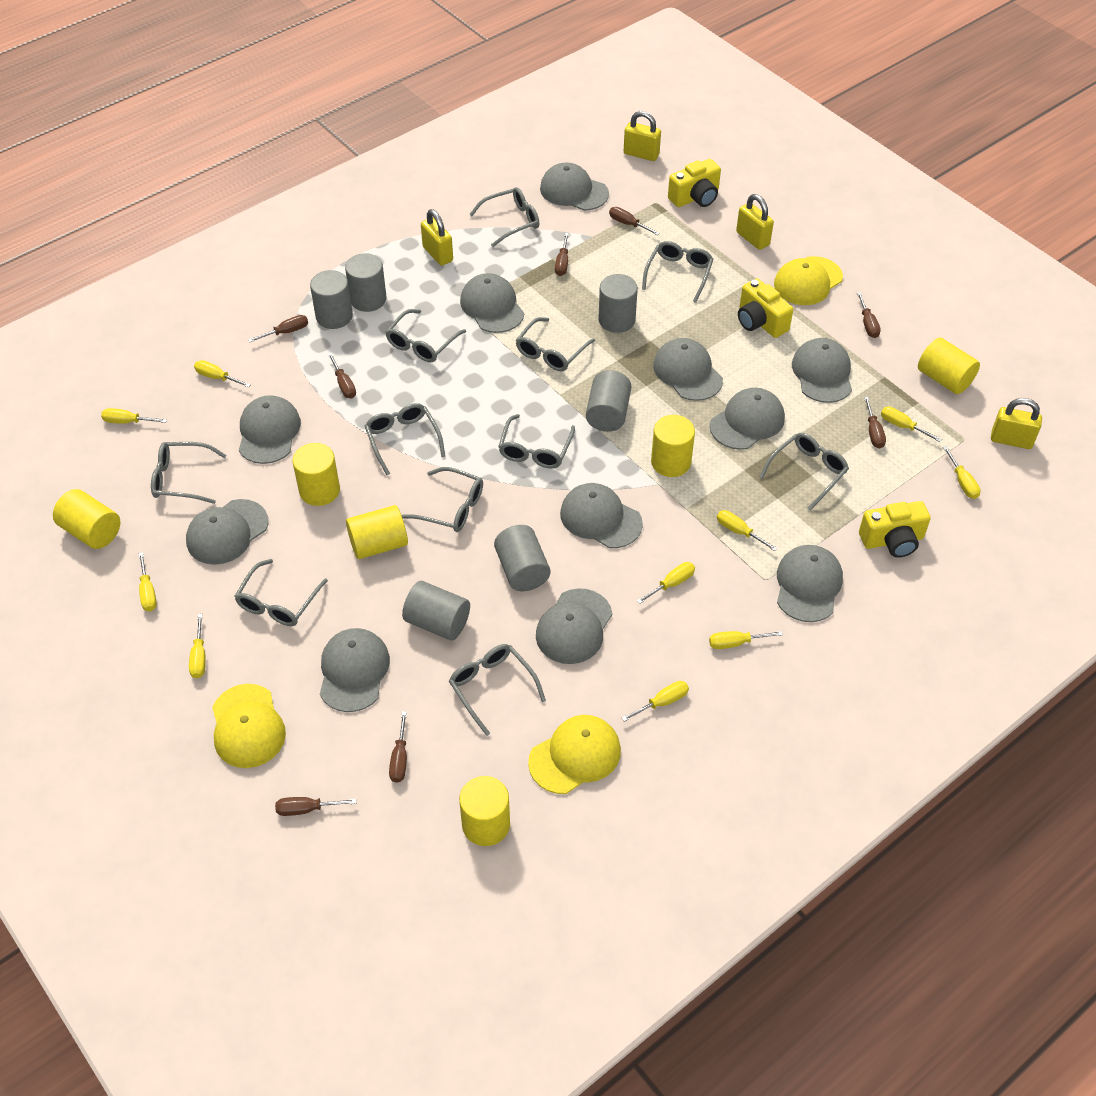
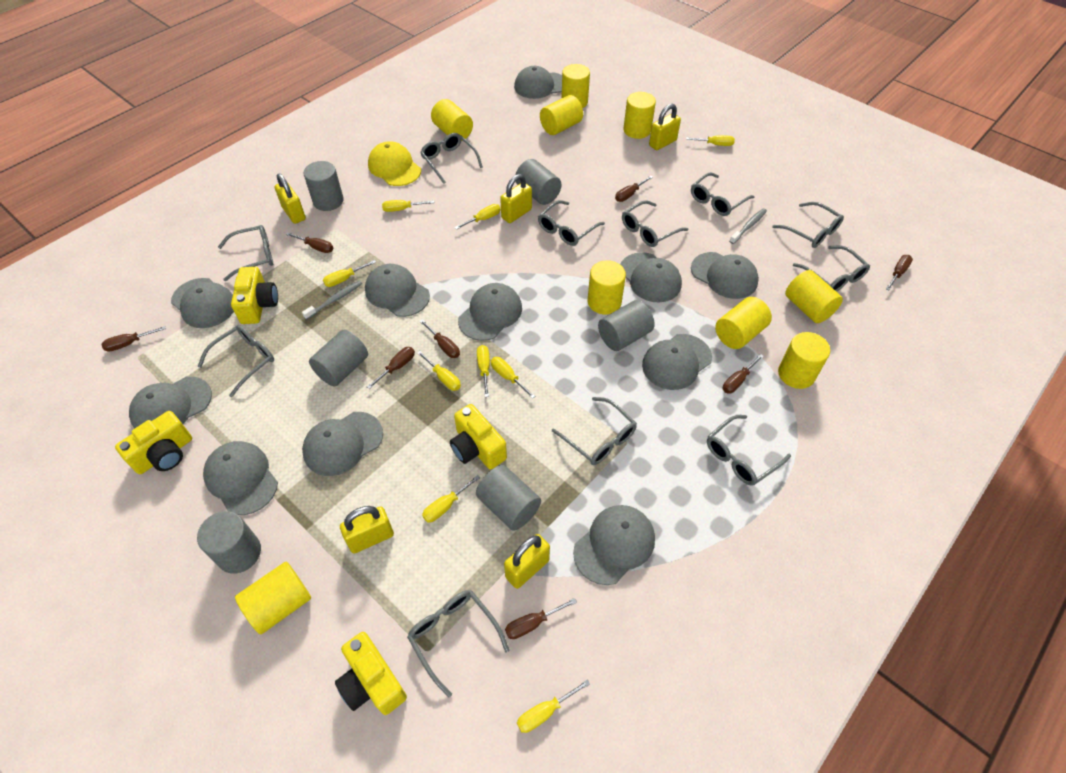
grey toothbrush: 0 -> 2
yellow camera: 3 -> 4
yellow cap: 3 -> 1
yellow cylinder: 6 -> 9
yellow padlock: 4 -> 5
yellow screwdriver: 10 -> 9

